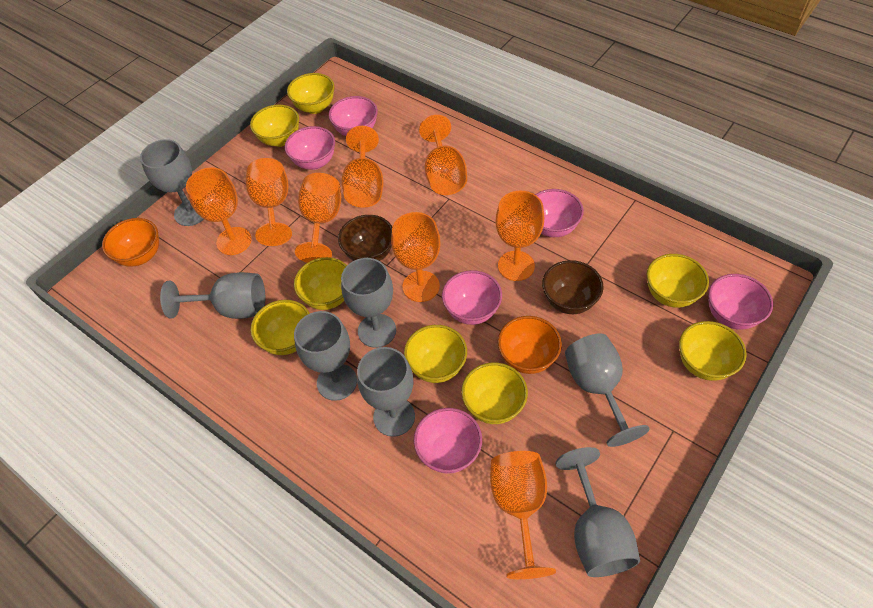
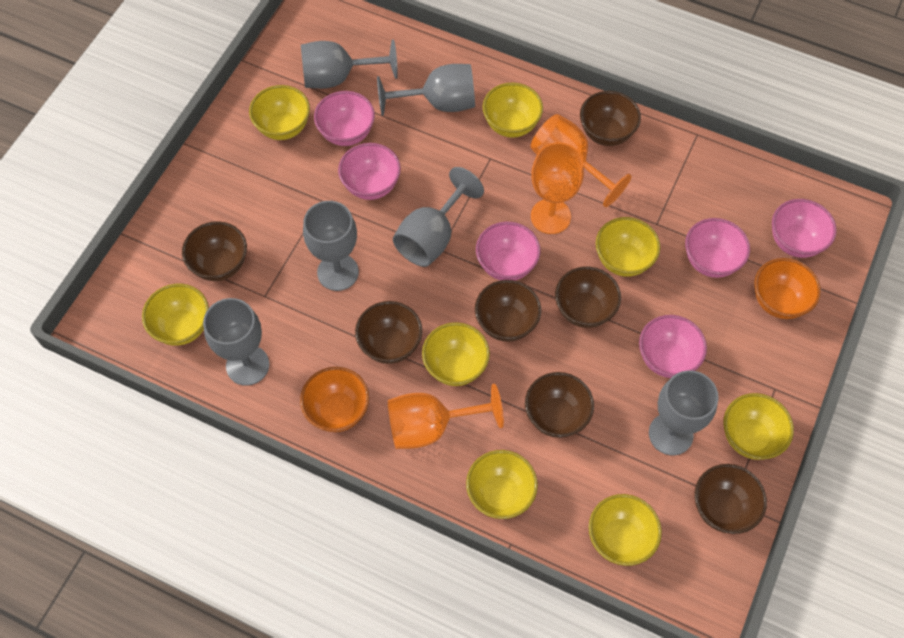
brown bowl: 2 -> 7
grey goblet: 7 -> 6
orange goblet: 8 -> 3

